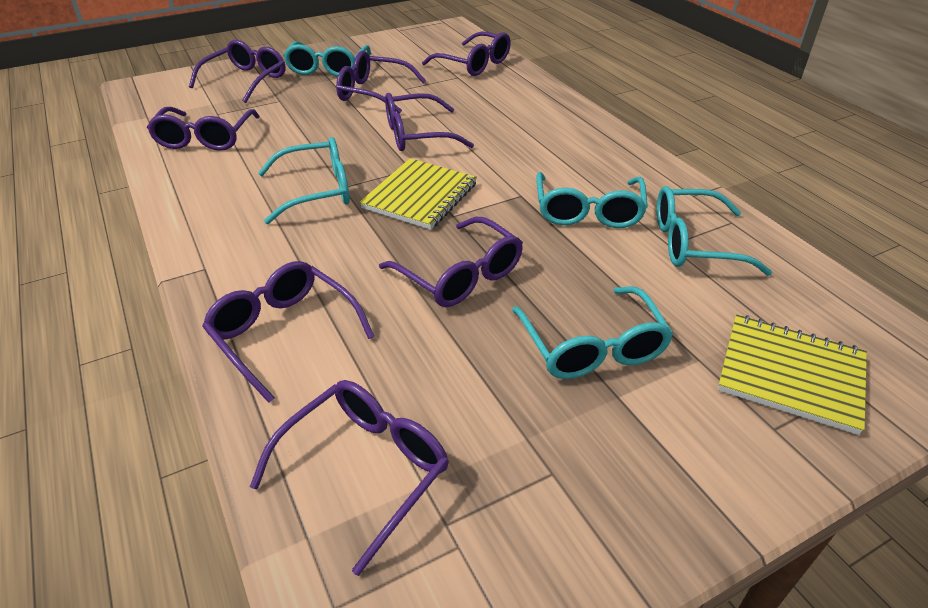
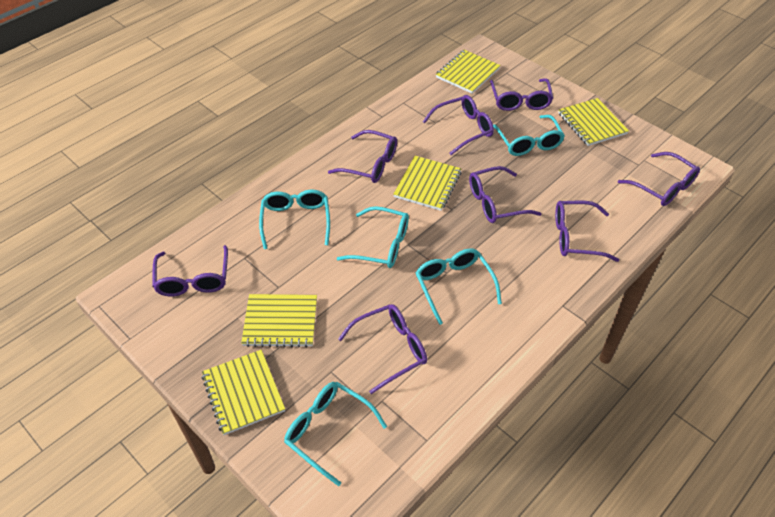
yellow notebook: 2 -> 5

